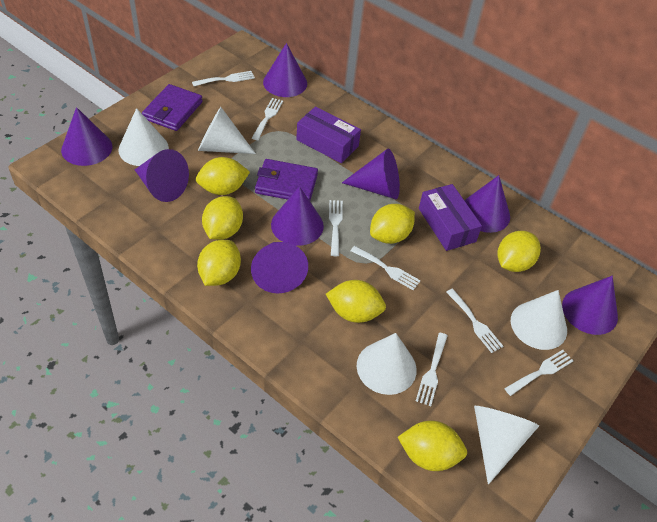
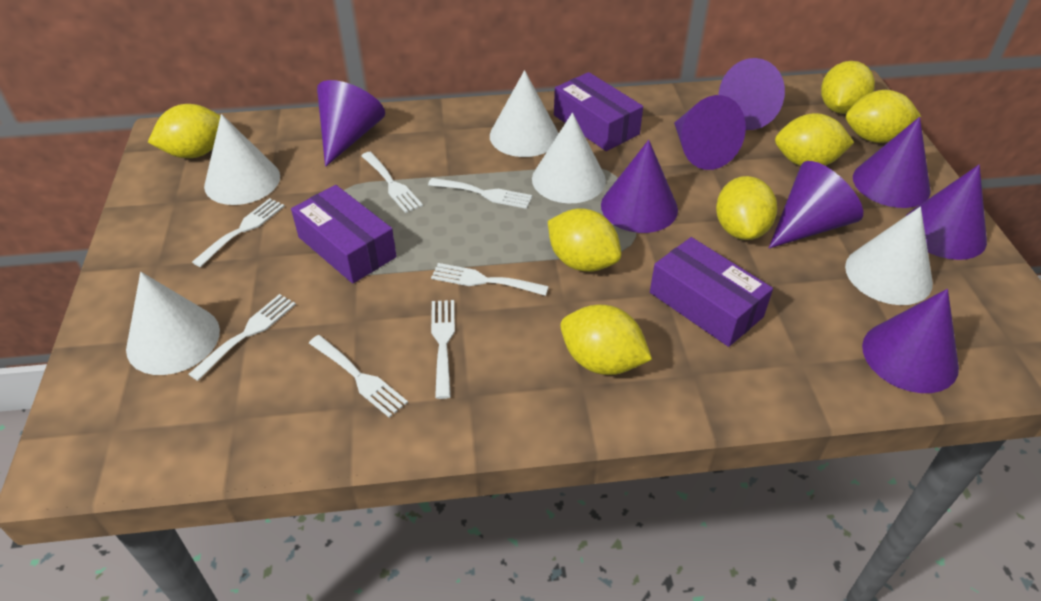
purple box: 2 -> 3
purple wallet: 2 -> 0

